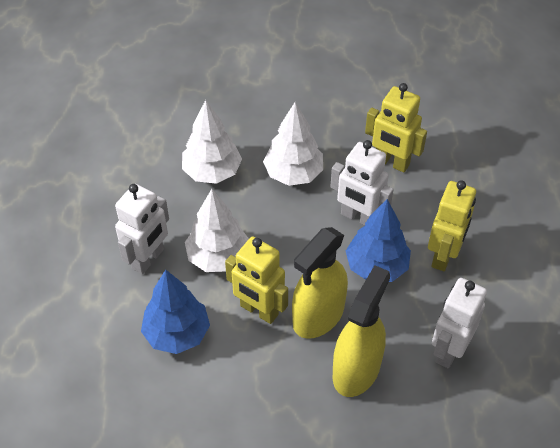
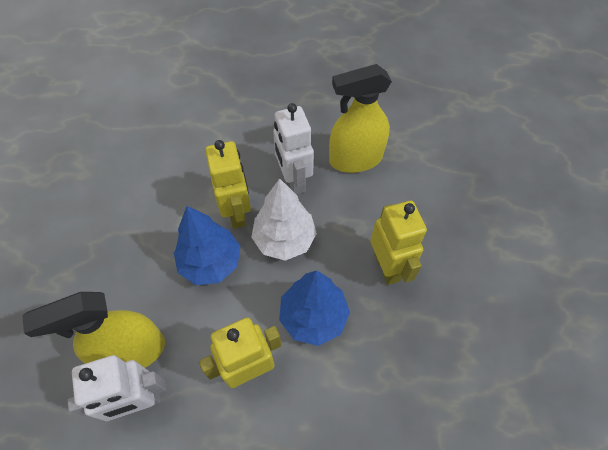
white robot: 3 -> 2
white tree: 3 -> 1

